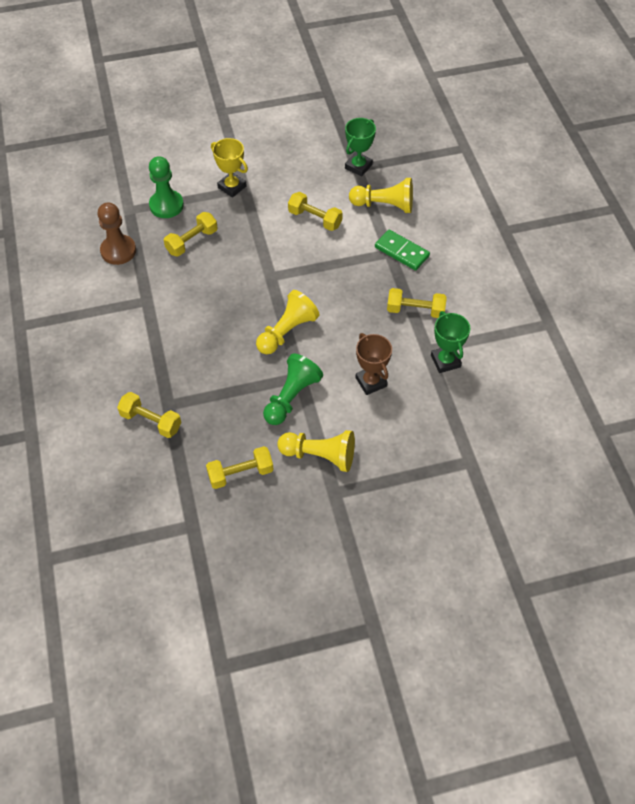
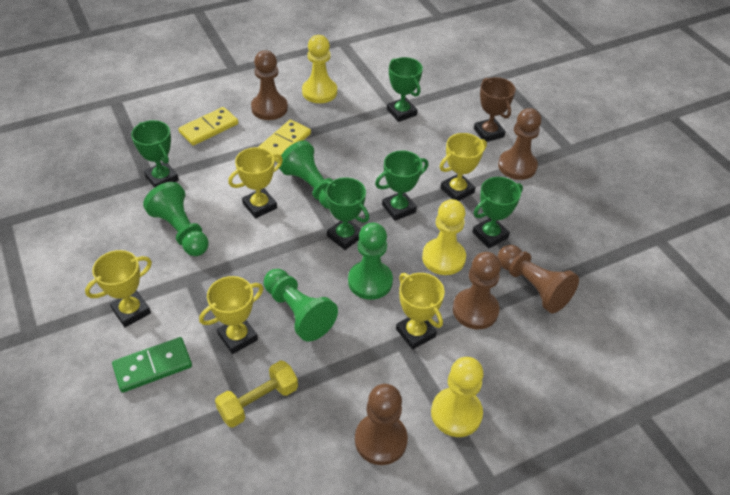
brown pawn: 1 -> 5
green pawn: 2 -> 4
green trophy: 2 -> 5
yellow domino: 0 -> 2
yellow dumbbell: 5 -> 1
yellow trophy: 1 -> 5

